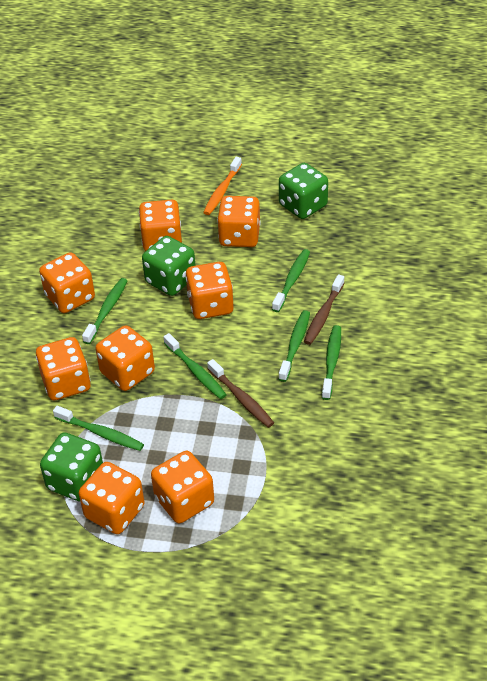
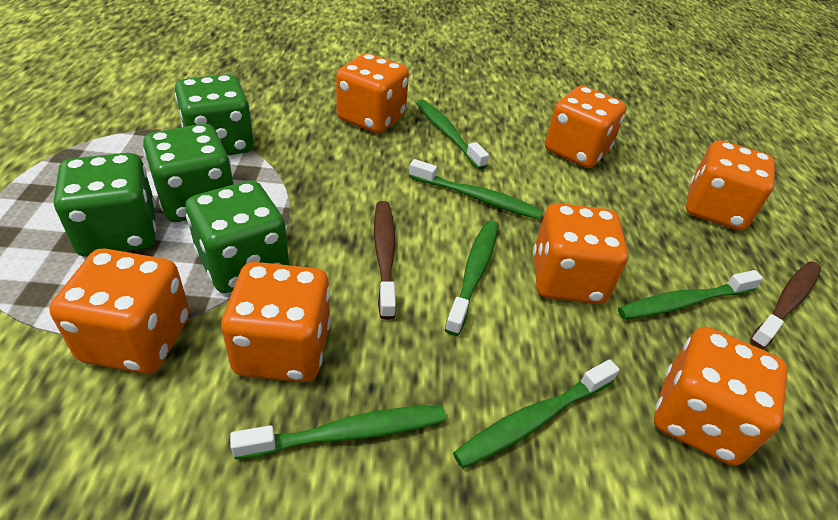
green dice: 3 -> 4
orange dice: 8 -> 7
orange toothbrush: 1 -> 0

